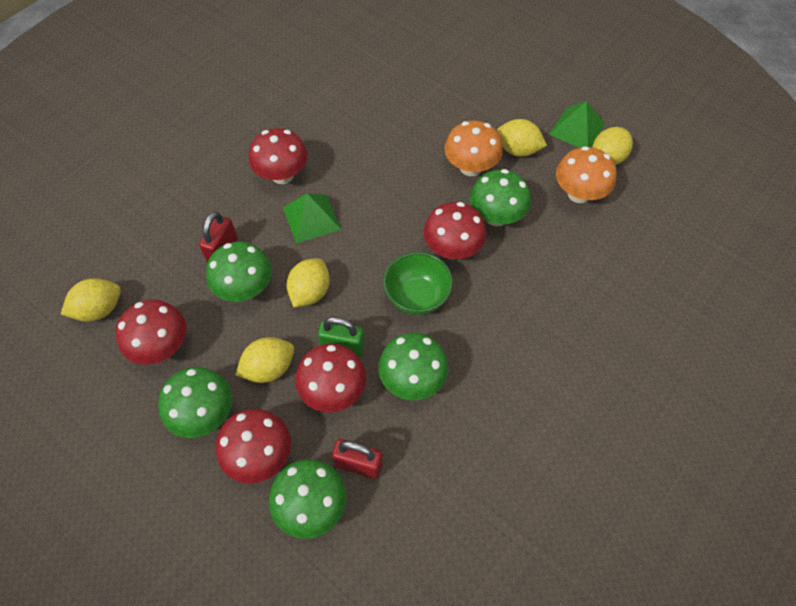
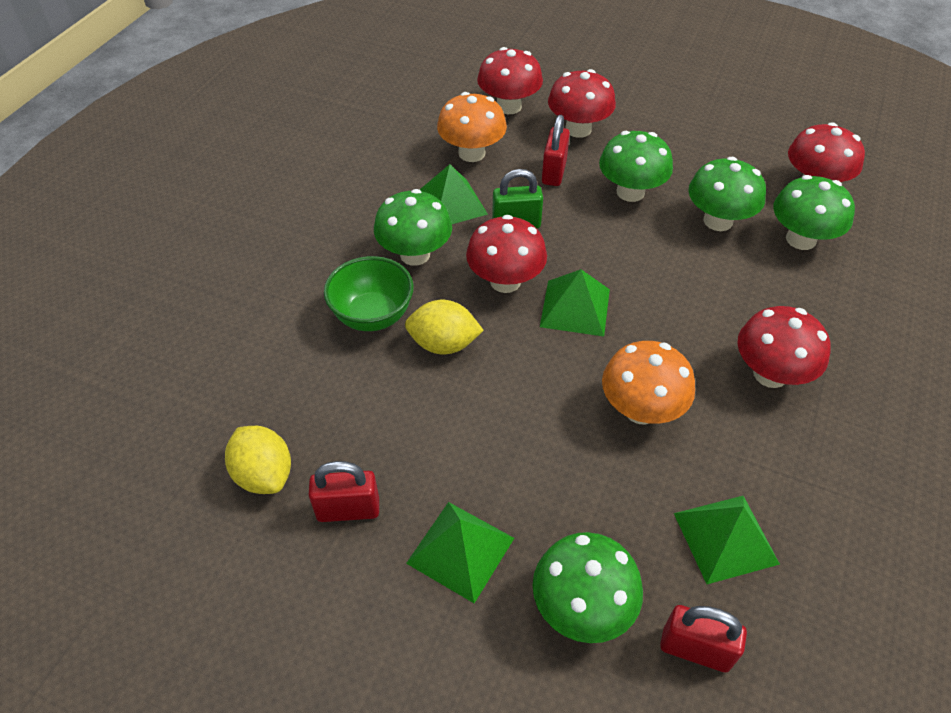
green pyramid: 2 -> 4
red padlock: 2 -> 3
yellow lemon: 5 -> 2

